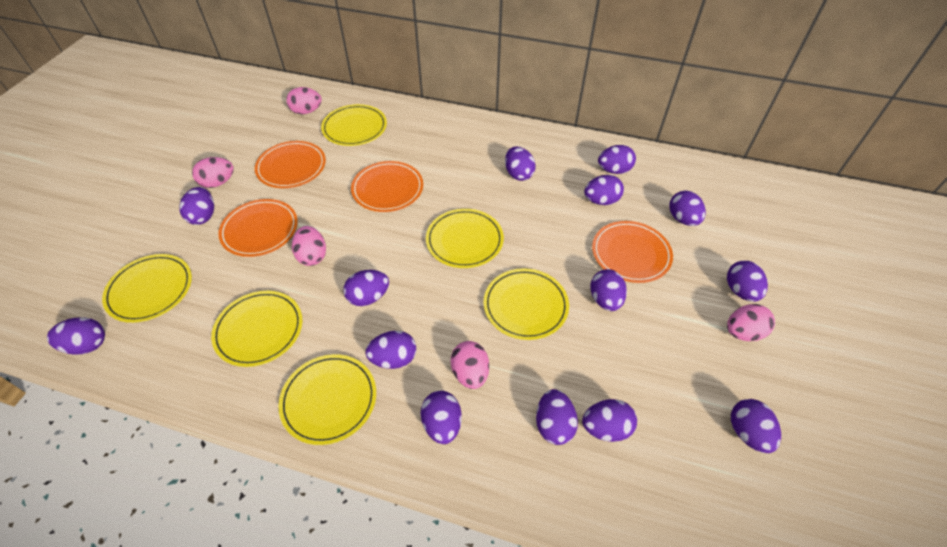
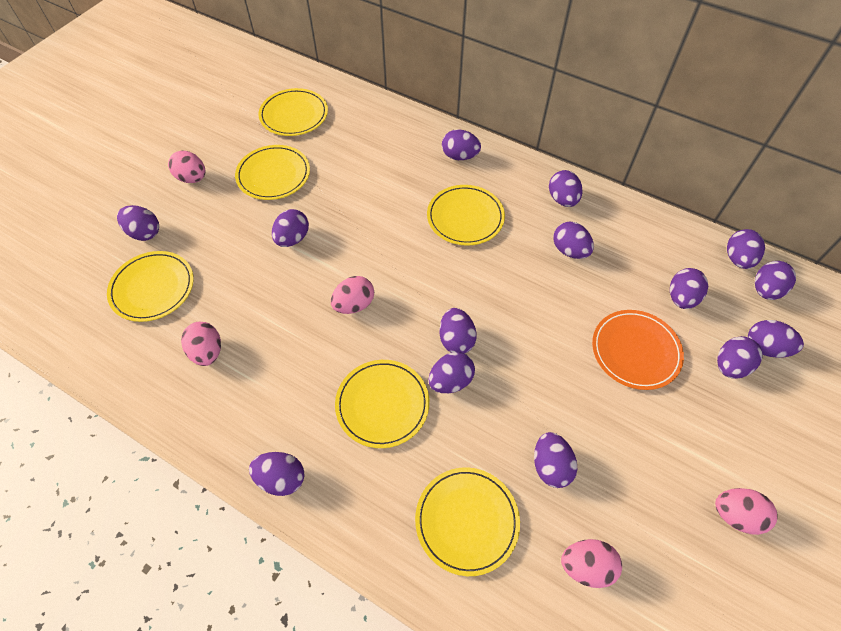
orange plate: 4 -> 1

